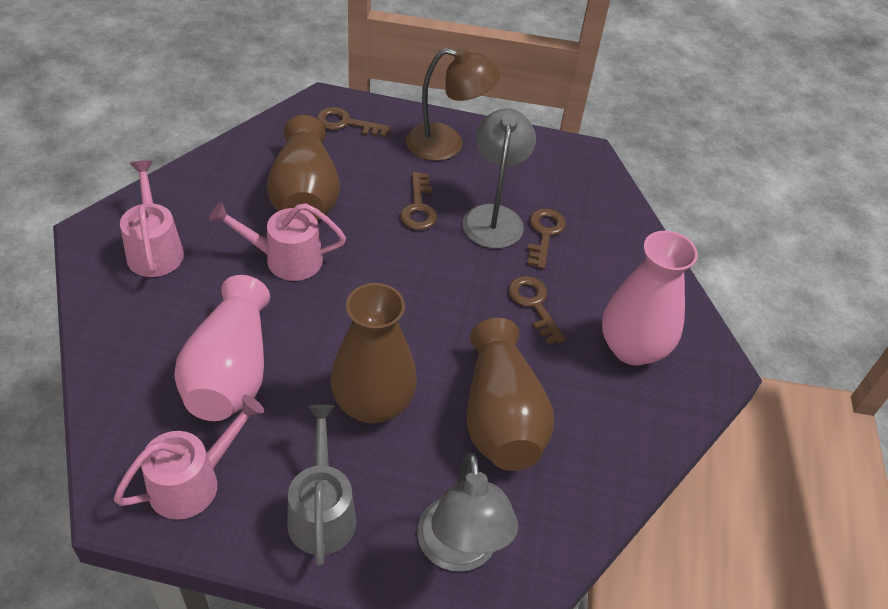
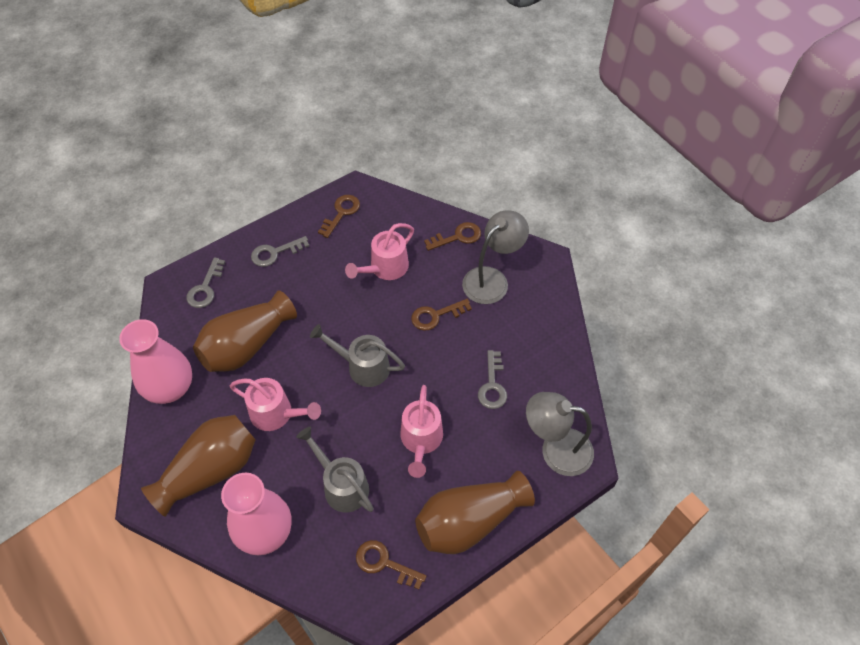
brown lamp: 1 -> 0
grey key: 0 -> 3
grey watering can: 1 -> 2

